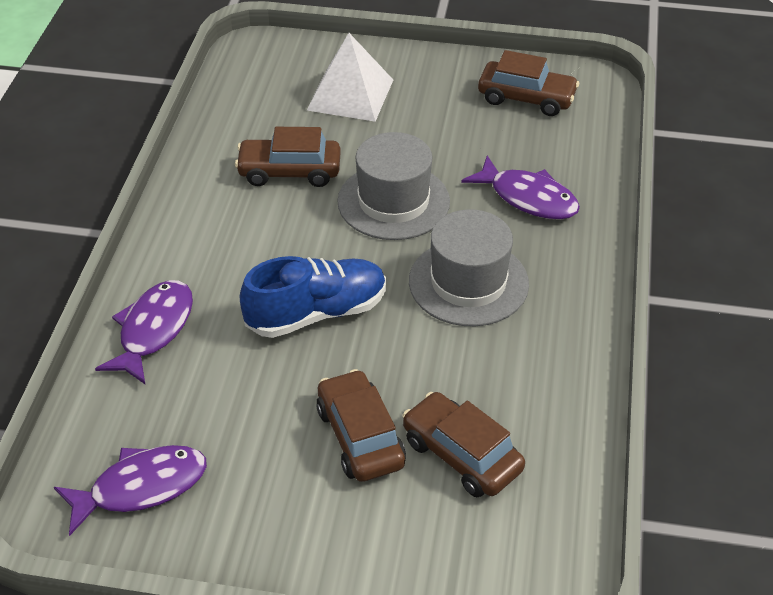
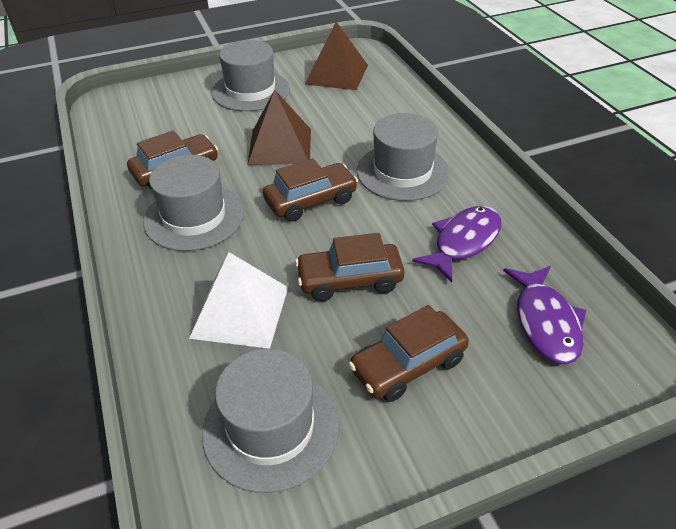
blue shoe: 1 -> 0
brown pyramid: 0 -> 2
grey hat: 2 -> 4
purple fish: 3 -> 2

